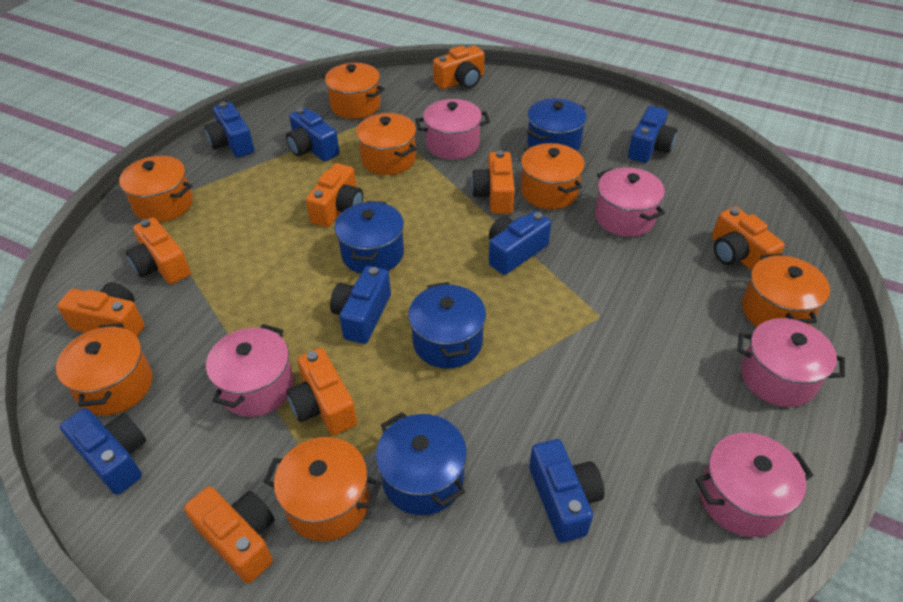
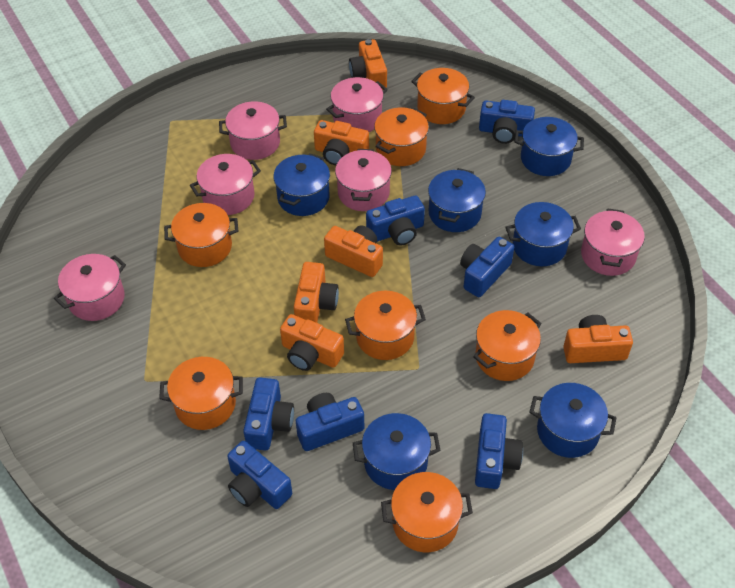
blue pot: 4 -> 6
orange camera: 8 -> 6
pink pot: 5 -> 6

